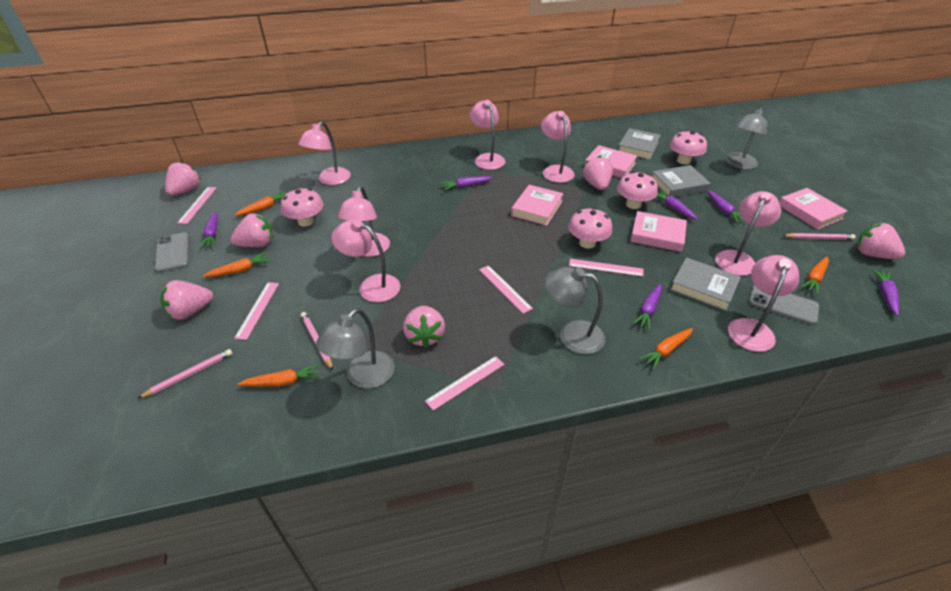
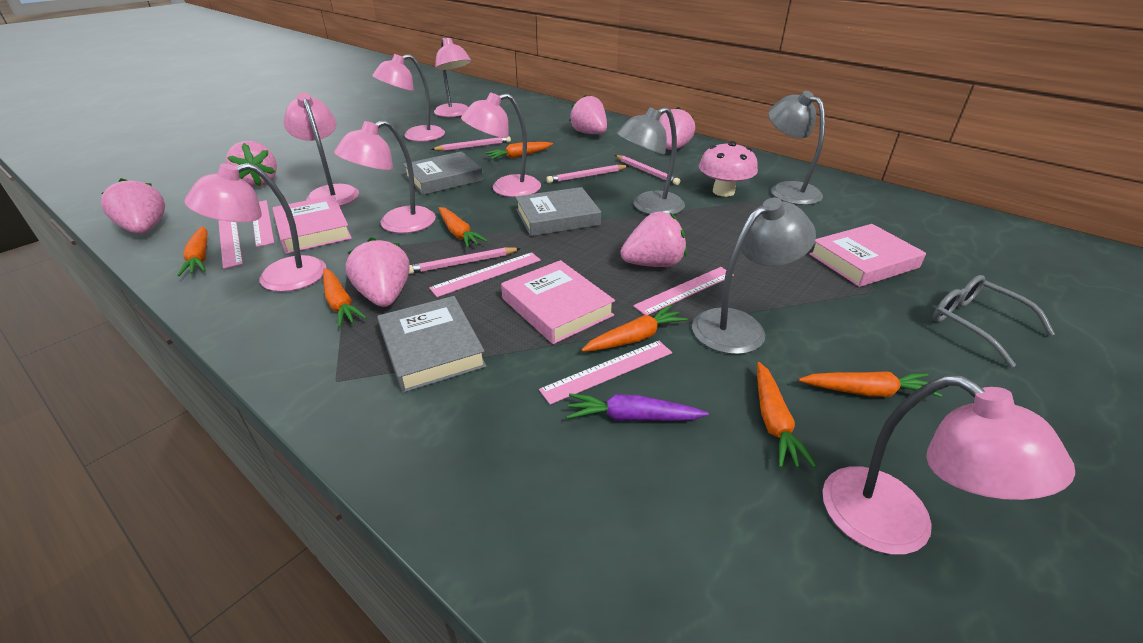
grey glasses: 0 -> 1
grey phone: 2 -> 0
orange carrot: 5 -> 7
pink book: 4 -> 3
pink mushroom: 4 -> 1
pink pencil: 3 -> 4
purple carrot: 6 -> 1

